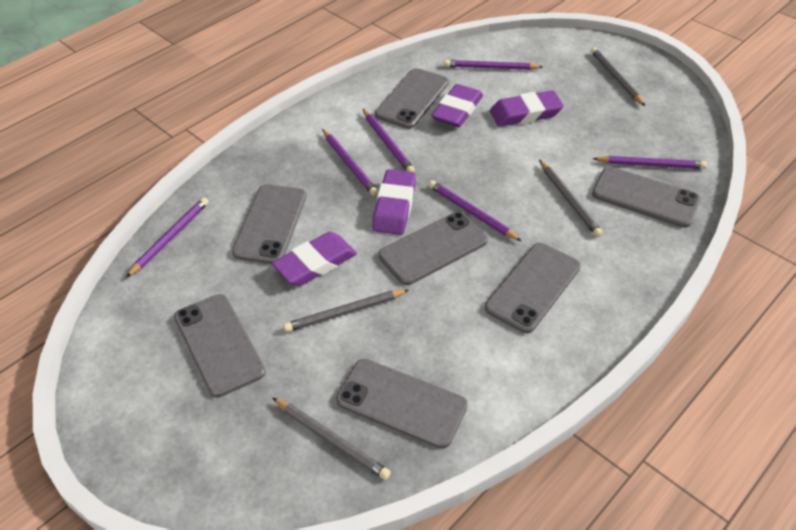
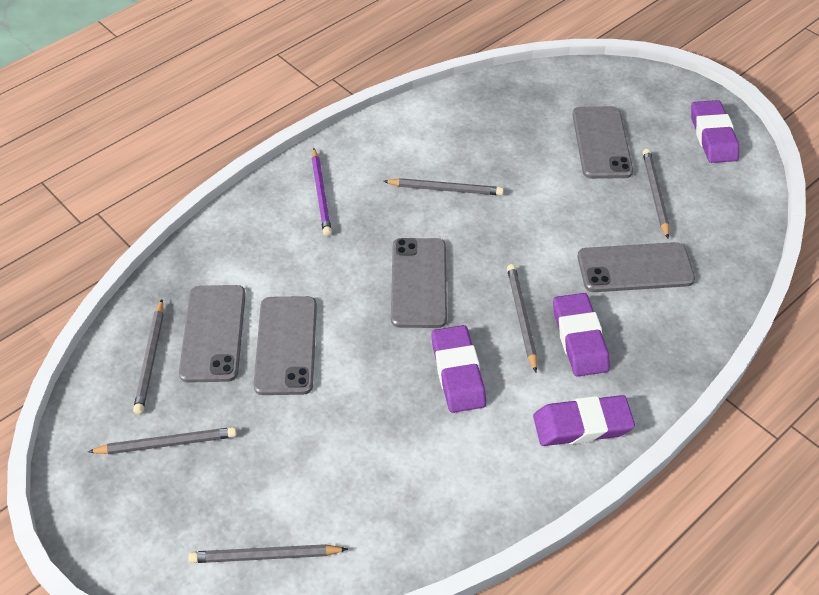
grey pencil: 4 -> 6
grey phone: 7 -> 5
purple pencil: 6 -> 1

